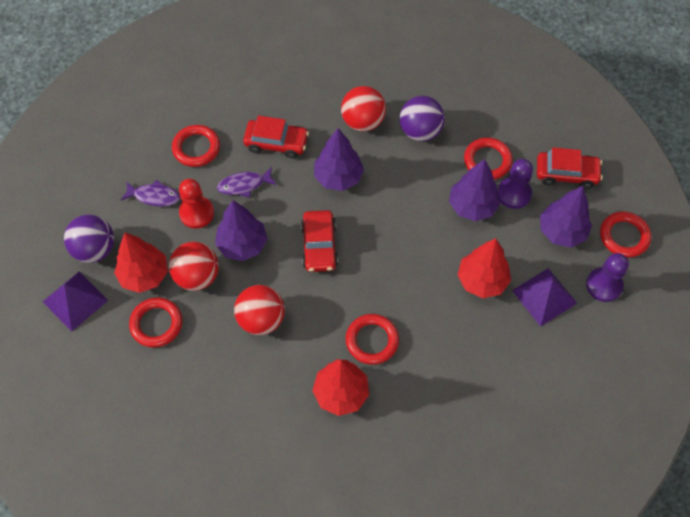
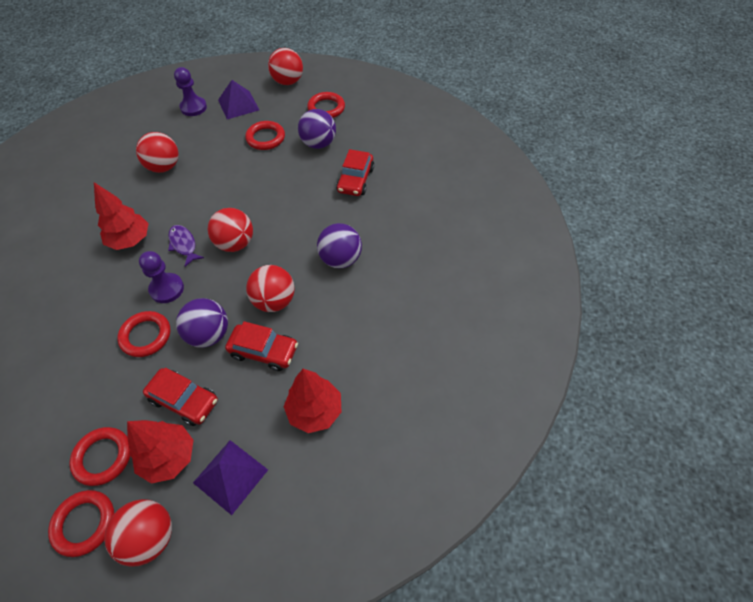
purple ball: 2 -> 3
purple fish: 2 -> 1
purple tree: 4 -> 0
red ball: 3 -> 5
red pawn: 1 -> 0

